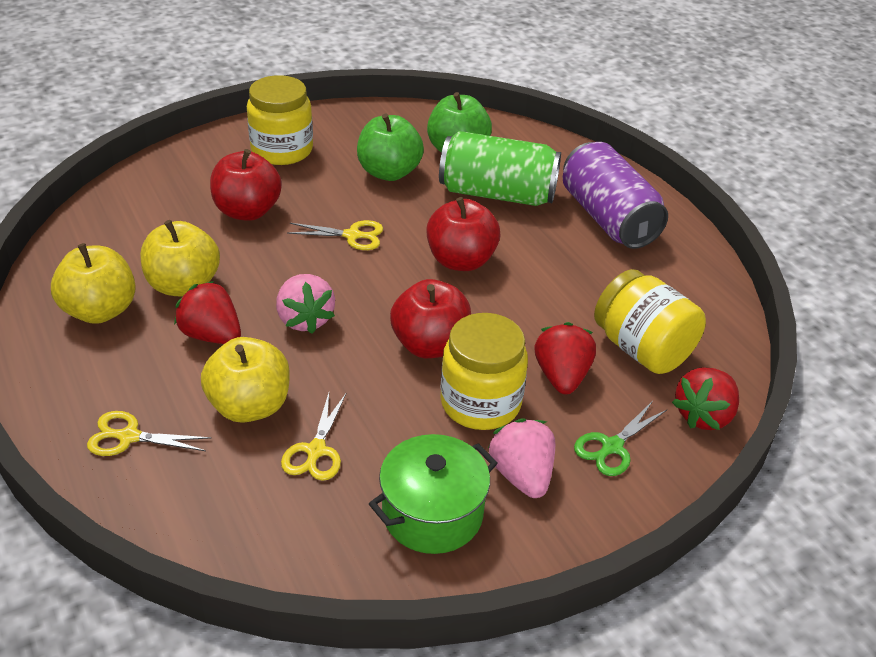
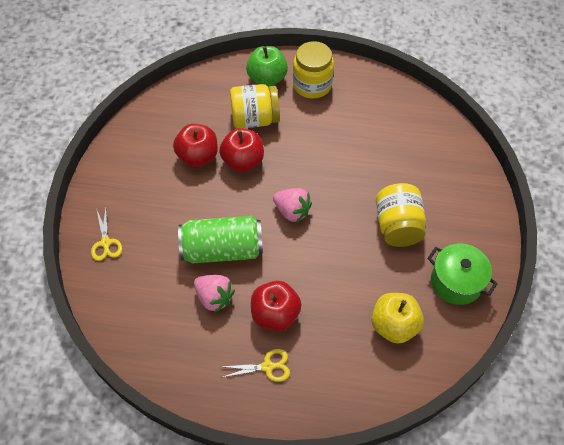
green apple: 2 -> 1
green scissors: 1 -> 0
purple can: 1 -> 0
red strawberry: 3 -> 0
yellow apple: 3 -> 1
yellow scissors: 3 -> 2

